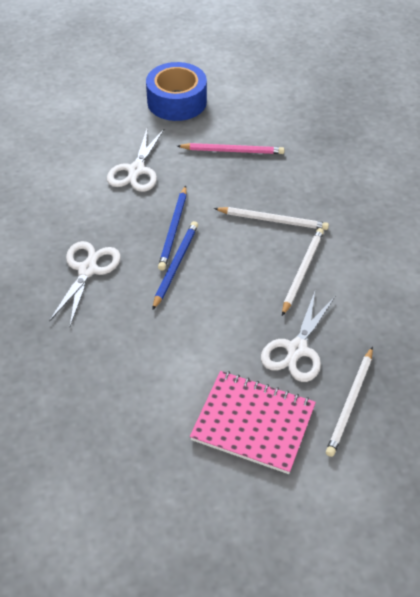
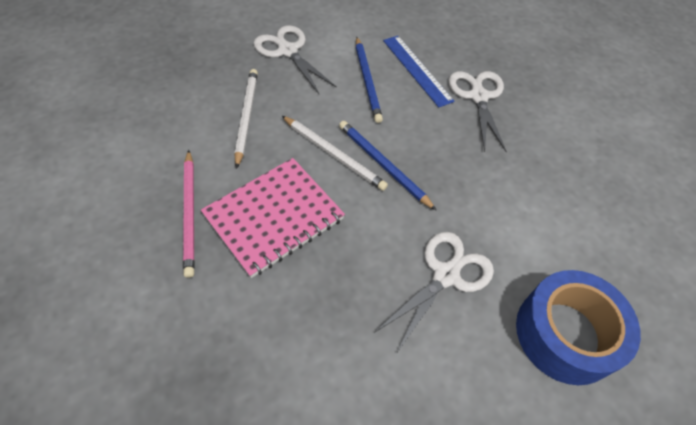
blue ruler: 0 -> 1
white pencil: 3 -> 2

